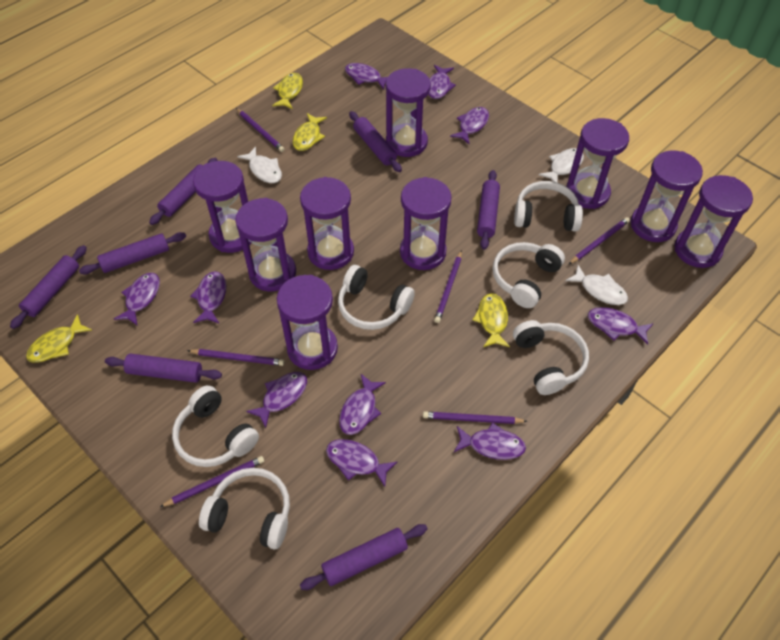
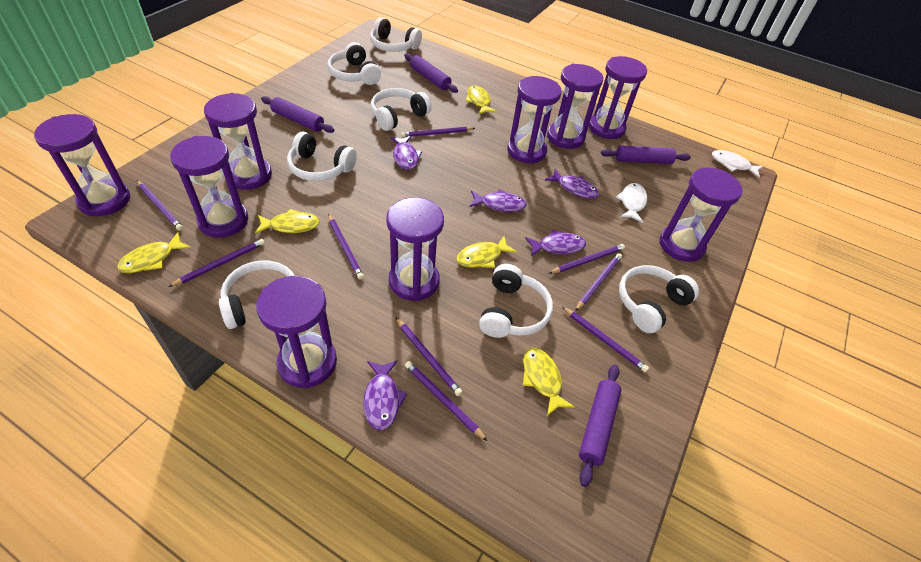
purple fish: 10 -> 5
purple pencil: 6 -> 9
purple rolling pin: 7 -> 4
white fish: 3 -> 2
white headphones: 6 -> 7
yellow fish: 4 -> 5

